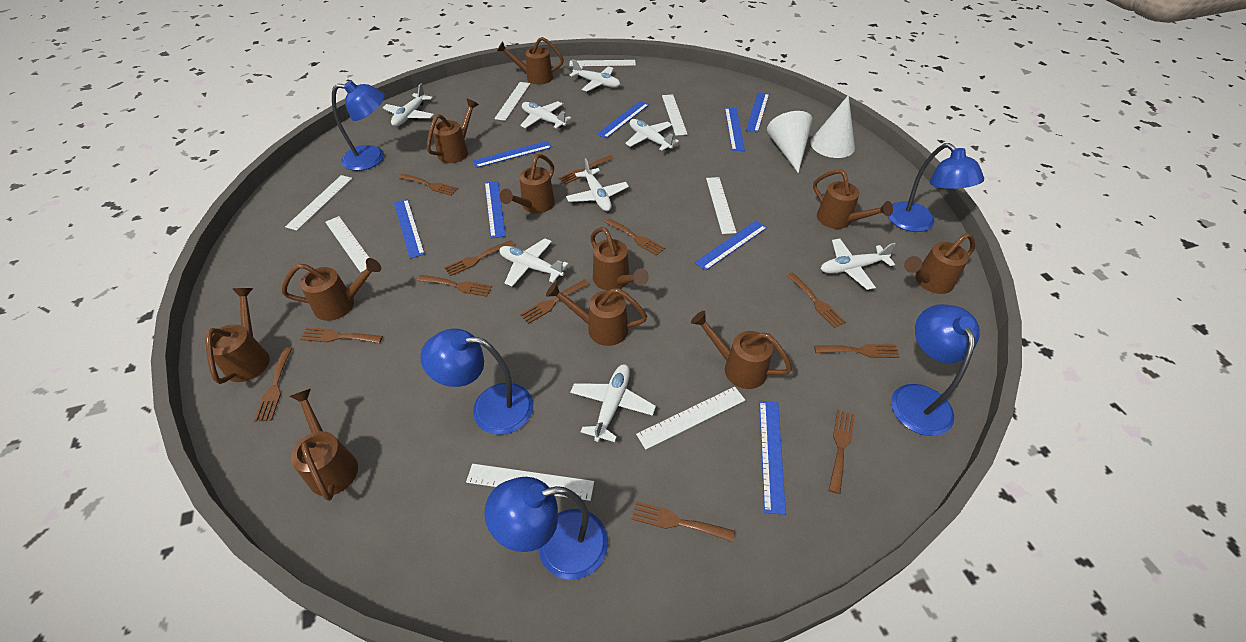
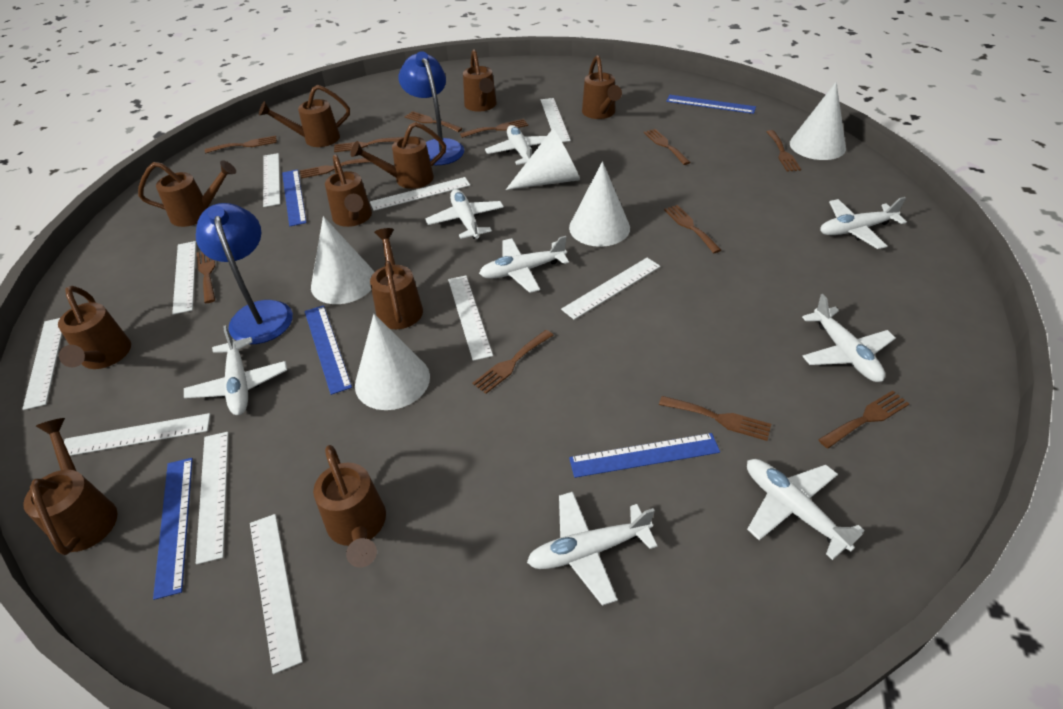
blue lamp: 5 -> 2
blue ruler: 8 -> 5
brown watering can: 11 -> 10
white cone: 2 -> 5
white ruler: 8 -> 10

